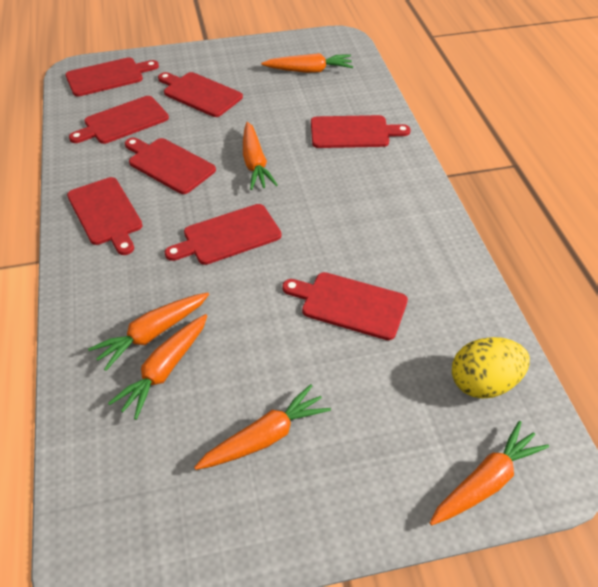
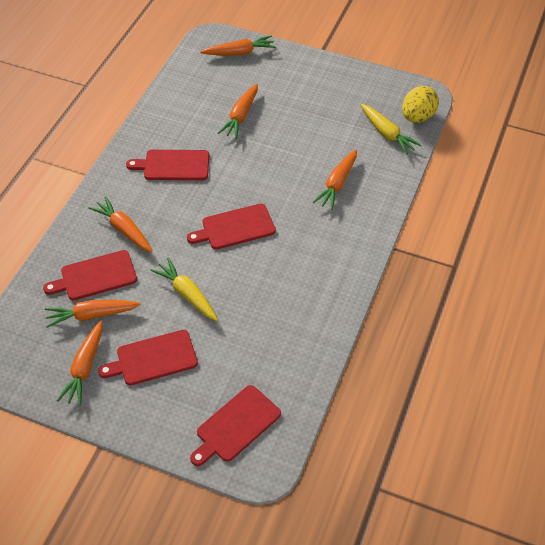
red cutting board: 8 -> 5
yellow carrot: 0 -> 2

